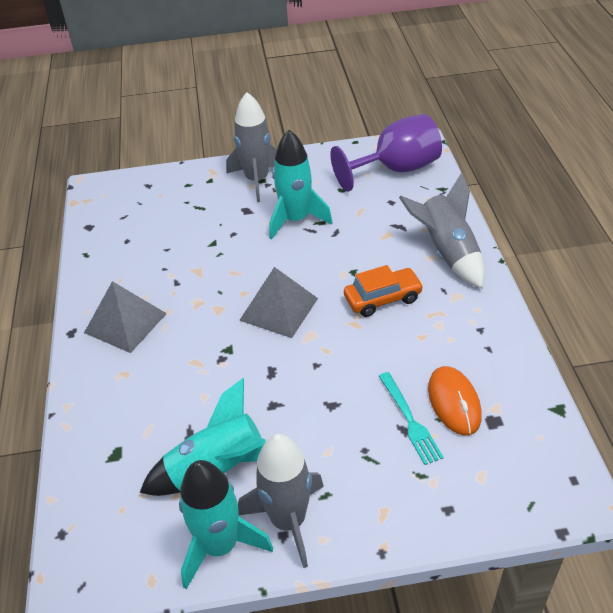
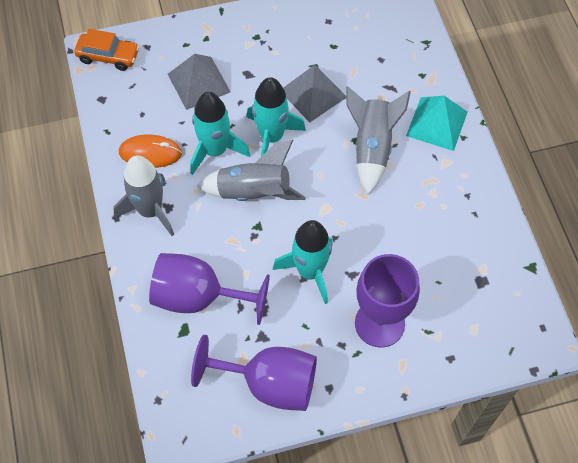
purple goblet: 1 -> 3
turquoise fork: 1 -> 0
turquoise pyramid: 0 -> 1

